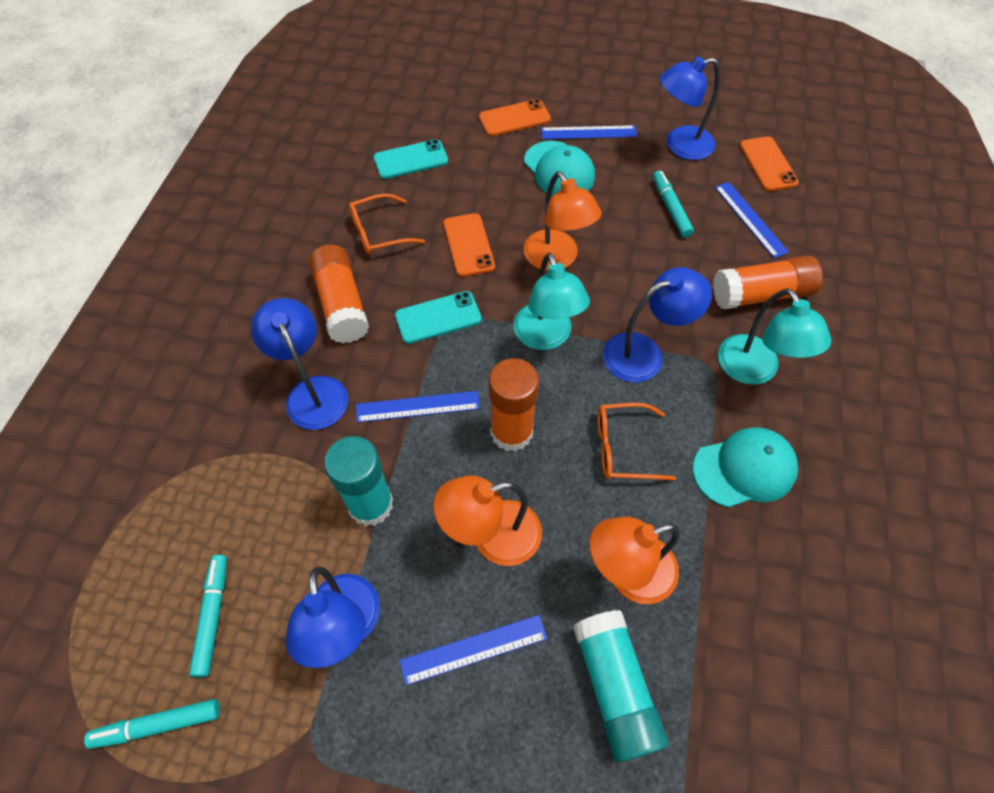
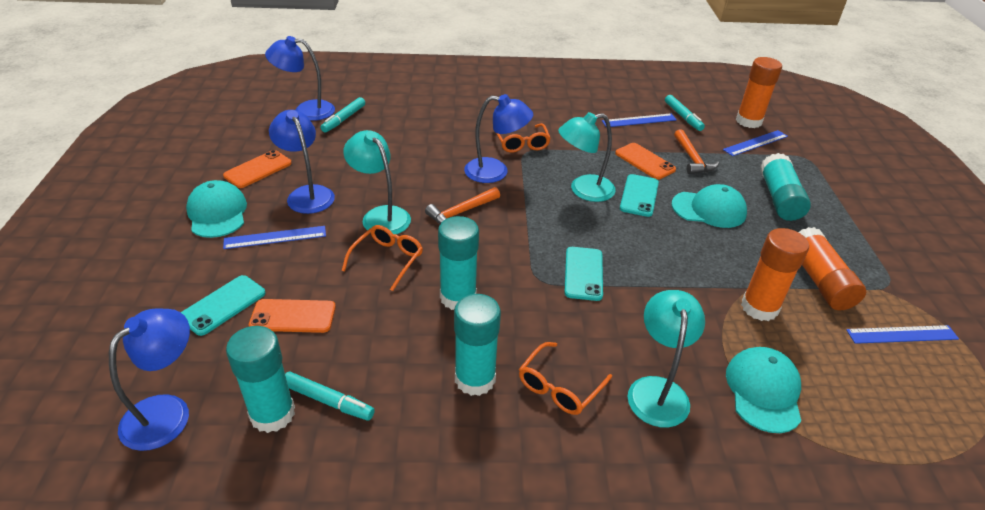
orange glasses: 2 -> 3
orange hammer: 0 -> 2
orange lamp: 3 -> 0
turquoise cap: 2 -> 3
turquoise glue stick: 2 -> 4
turquoise lamp: 2 -> 3
turquoise phone: 2 -> 3

